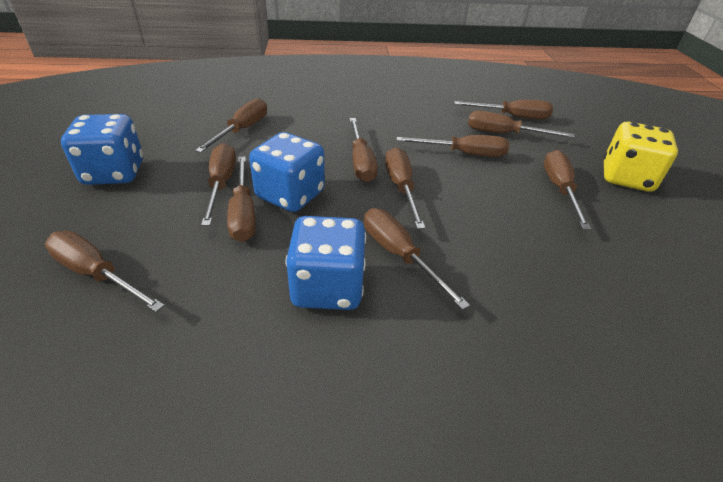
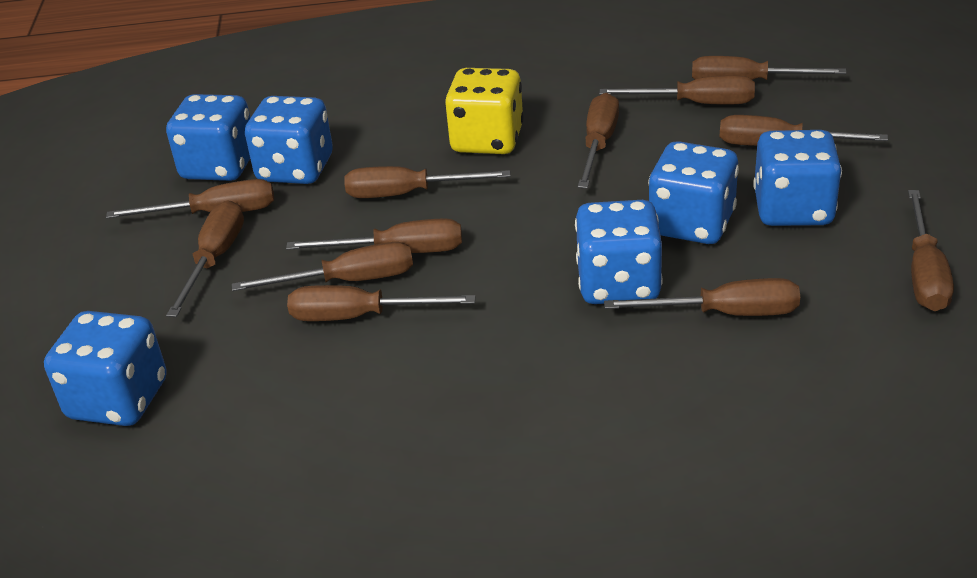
blue dice: 3 -> 6
brown screwdriver: 11 -> 12

